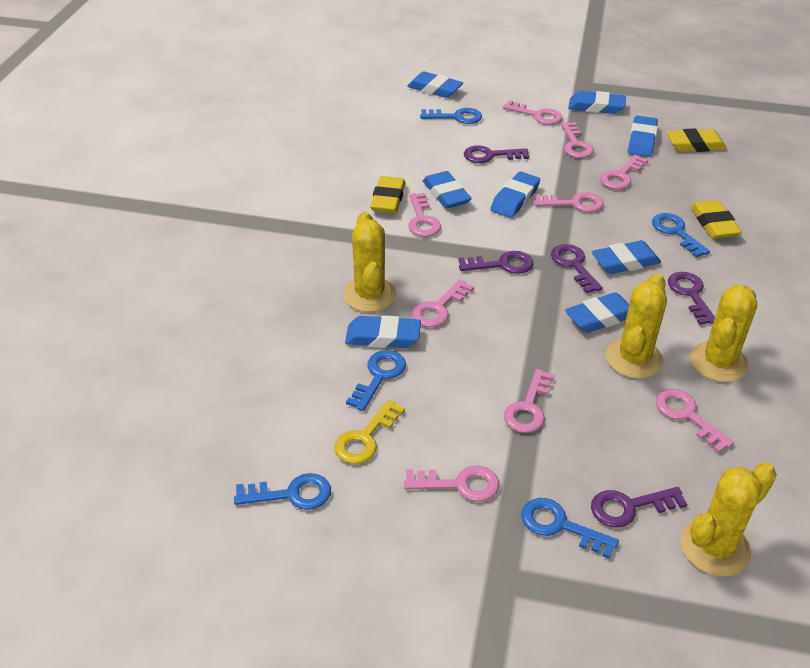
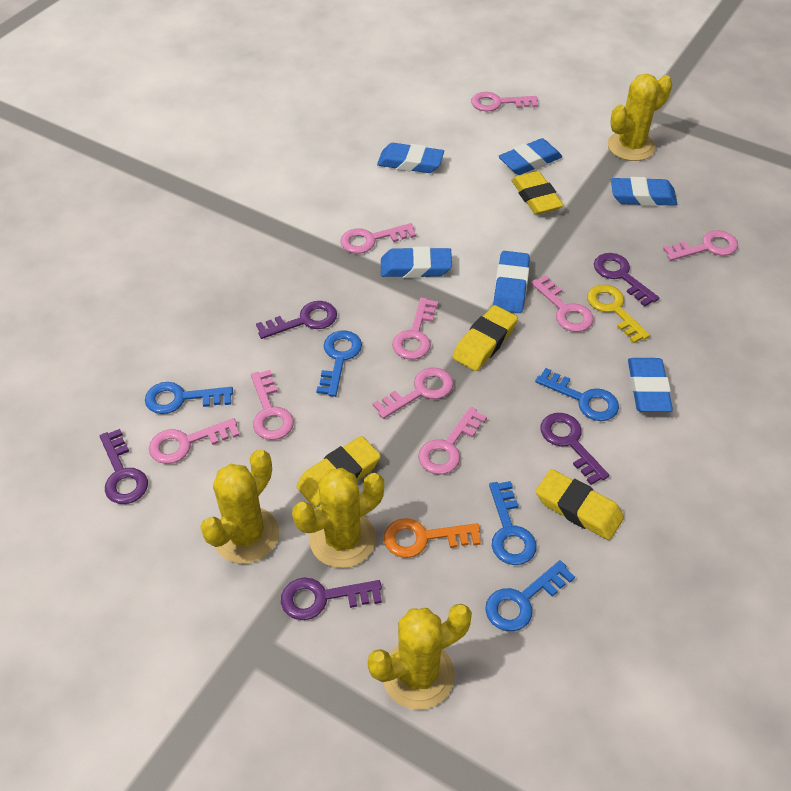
blue eraser: 8 -> 6
orange key: 0 -> 1
yellow eraser: 3 -> 4

